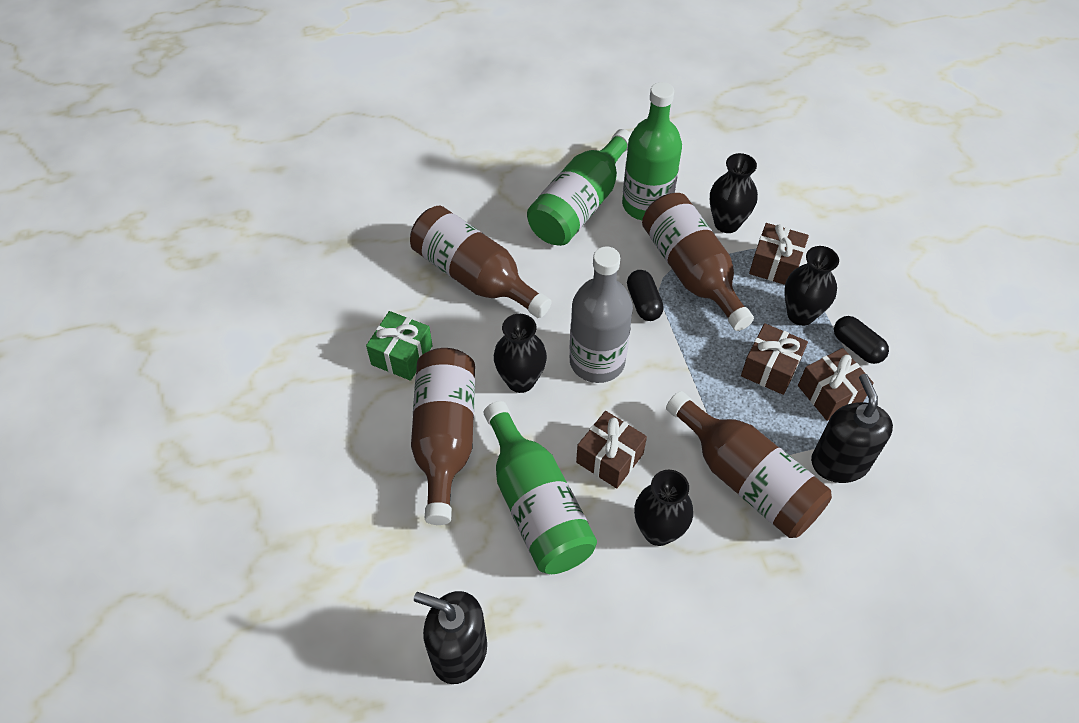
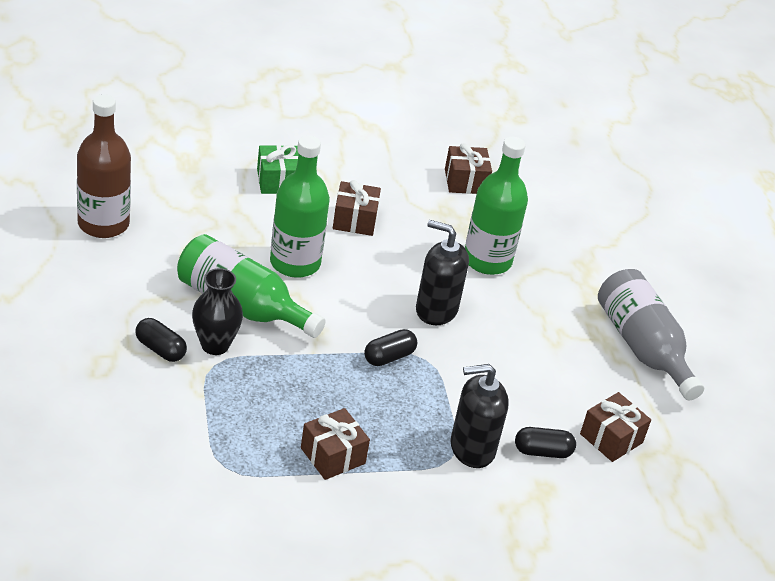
black capsule: 2 -> 3
black vase: 4 -> 1
brown bottle: 4 -> 1

